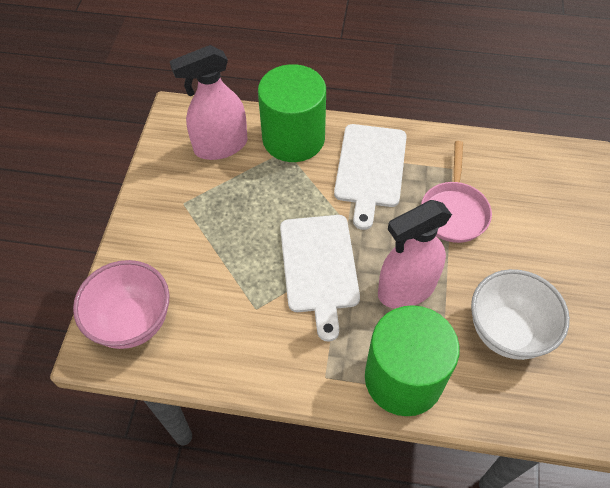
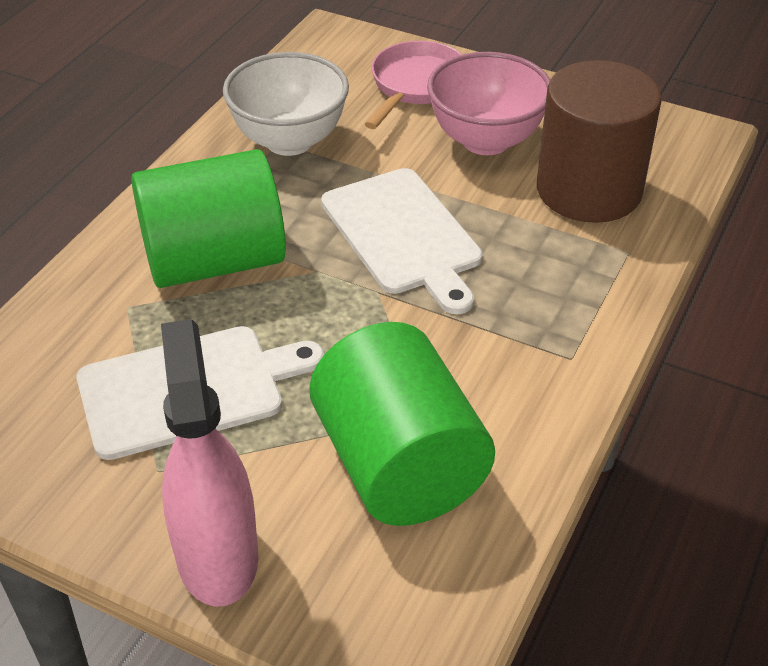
brown cylinder: 0 -> 1
pink spray bottle: 2 -> 1

